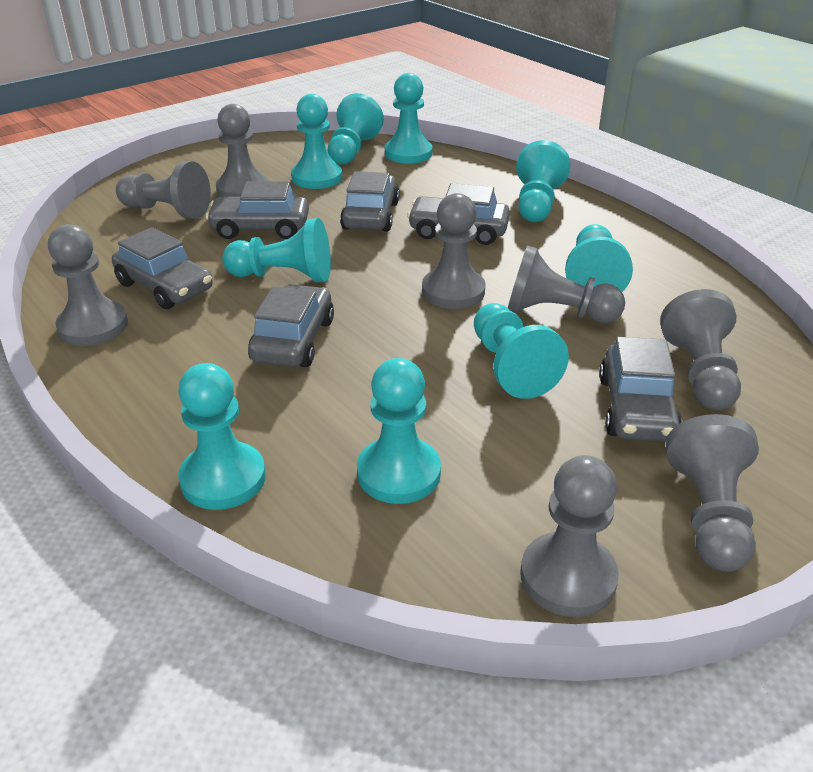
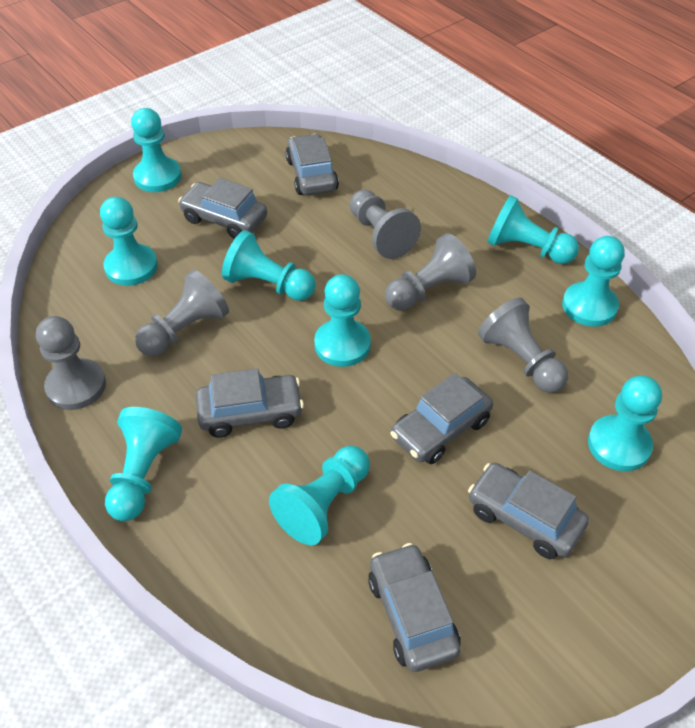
grey pawn: 8 -> 5

